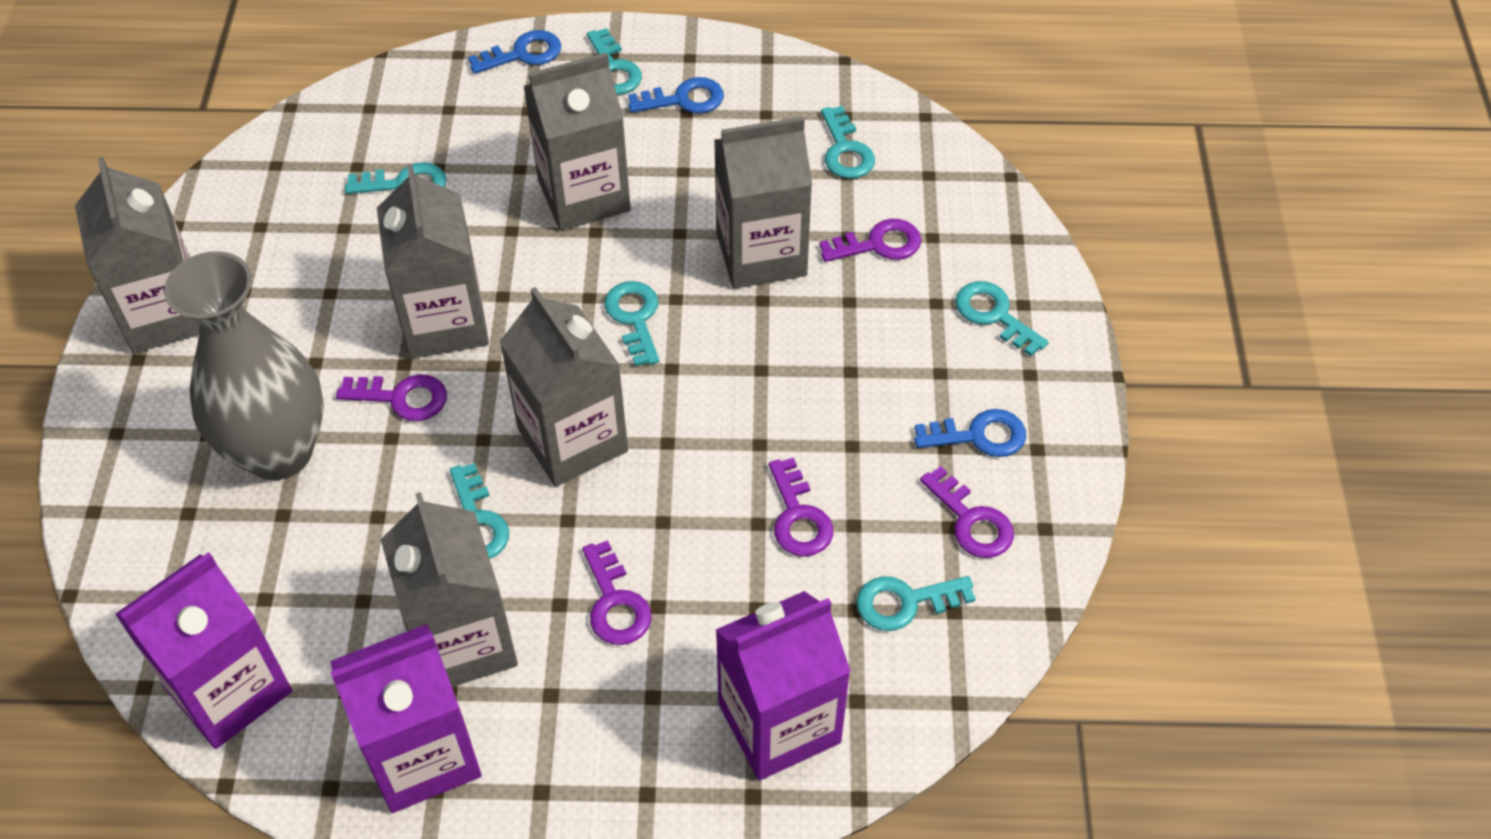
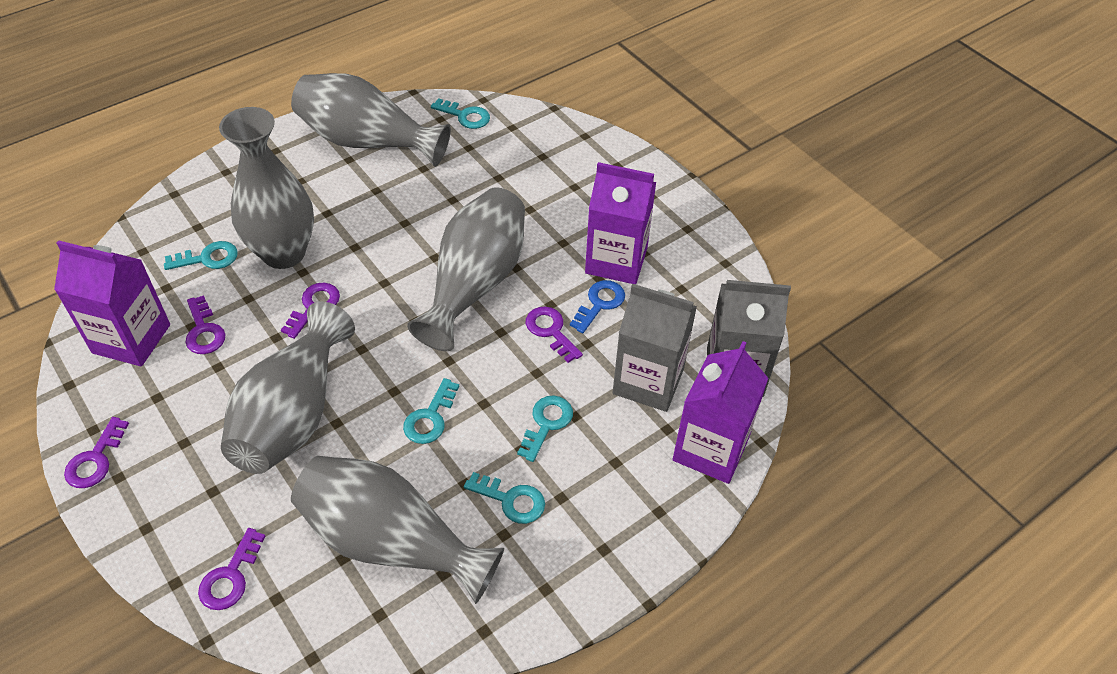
blue key: 3 -> 1
grey carton: 6 -> 2
grey vase: 1 -> 5
turquoise key: 7 -> 5

